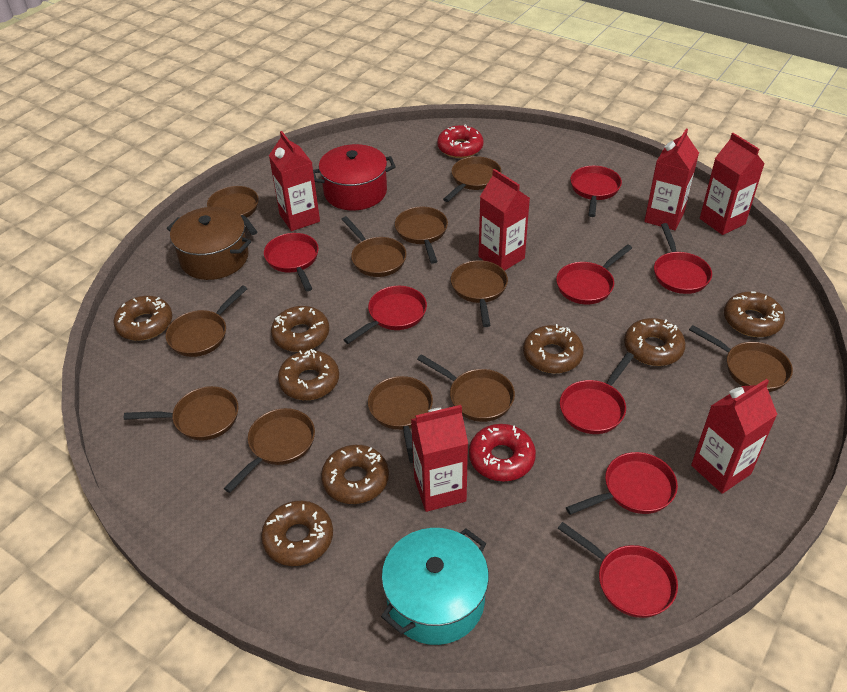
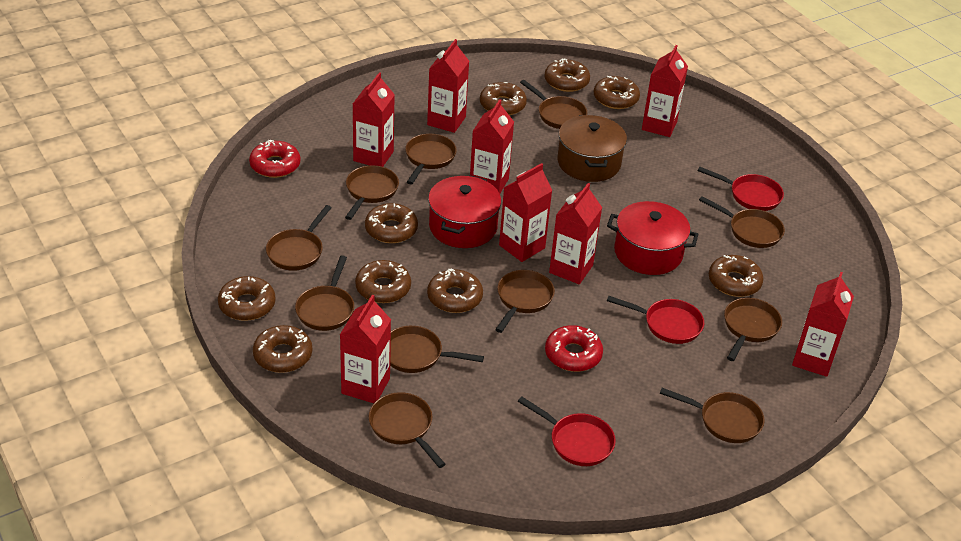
brown donut: 8 -> 9
red carton: 6 -> 8
red pan: 8 -> 3
red pot: 1 -> 2
turquoise pot: 1 -> 0

